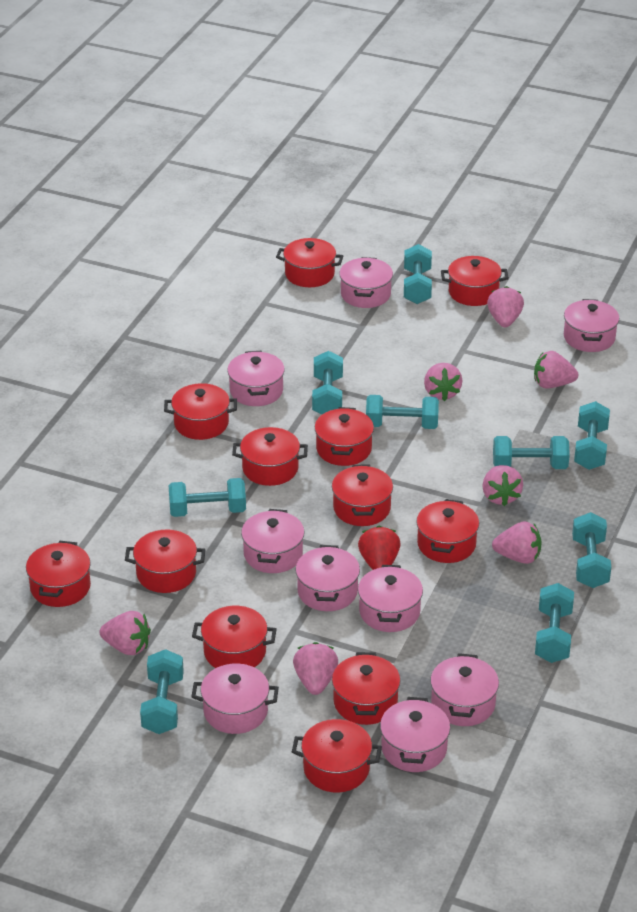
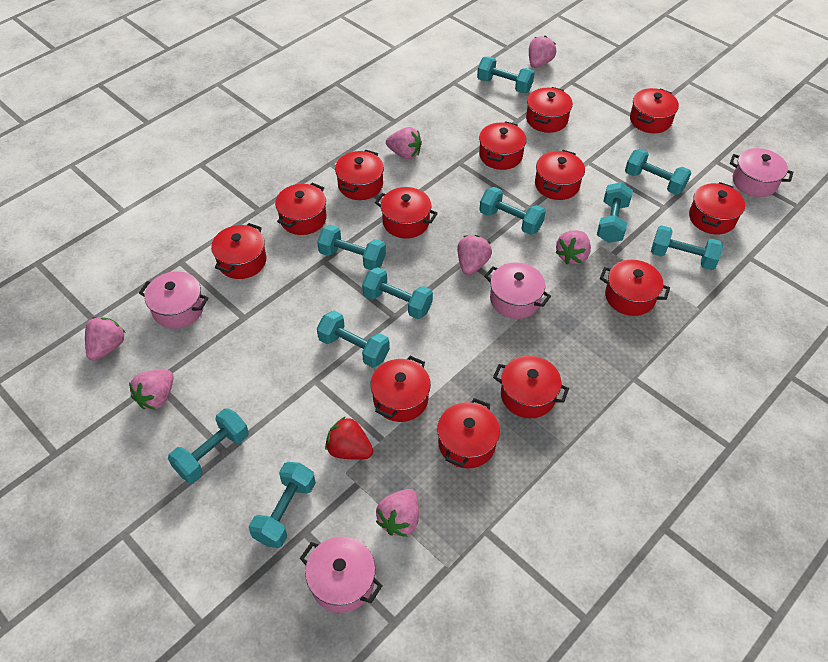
pink pot: 9 -> 4
red pot: 12 -> 13
turquoise dumbbell: 9 -> 10

